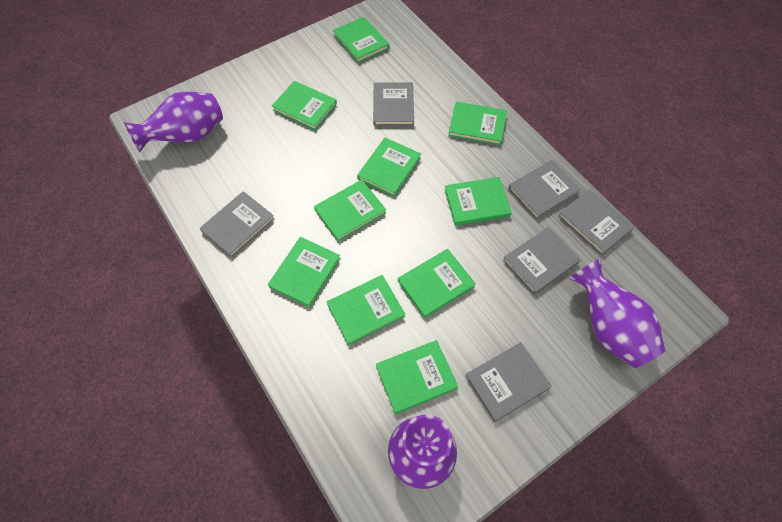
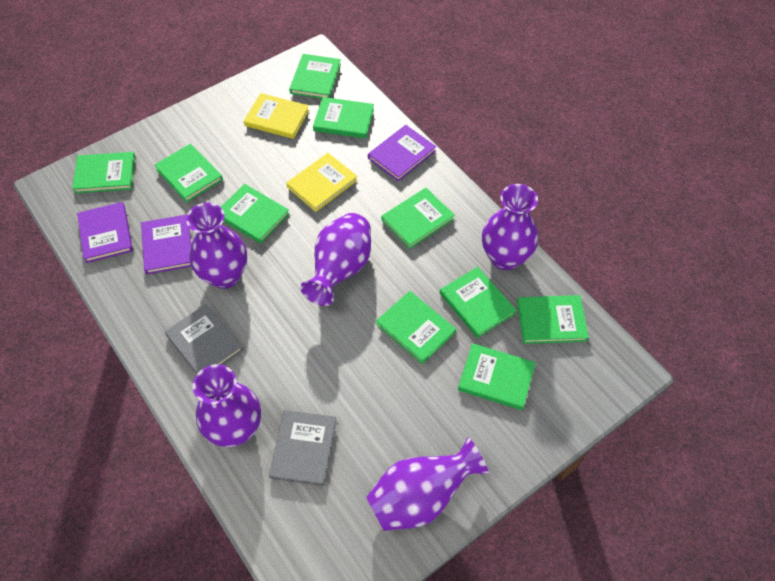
grey book: 6 -> 2
purple book: 0 -> 3
purple vase: 3 -> 5
yellow book: 0 -> 2

